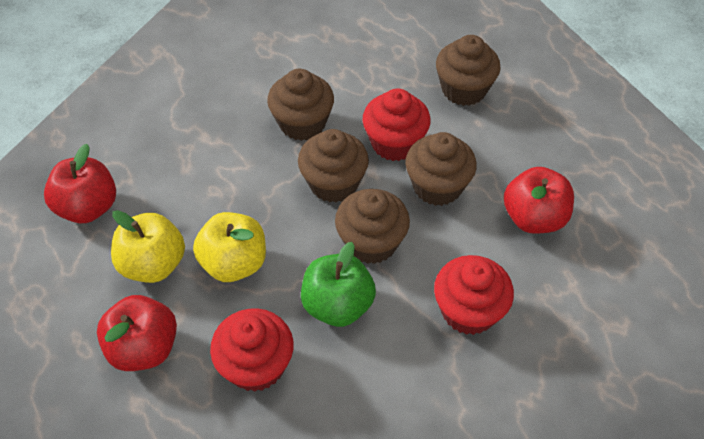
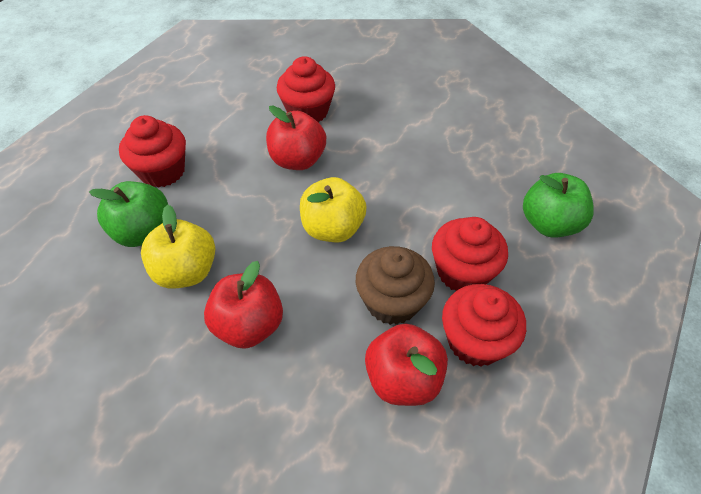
brown cupcake: 5 -> 1
green apple: 1 -> 2
red cupcake: 3 -> 4

